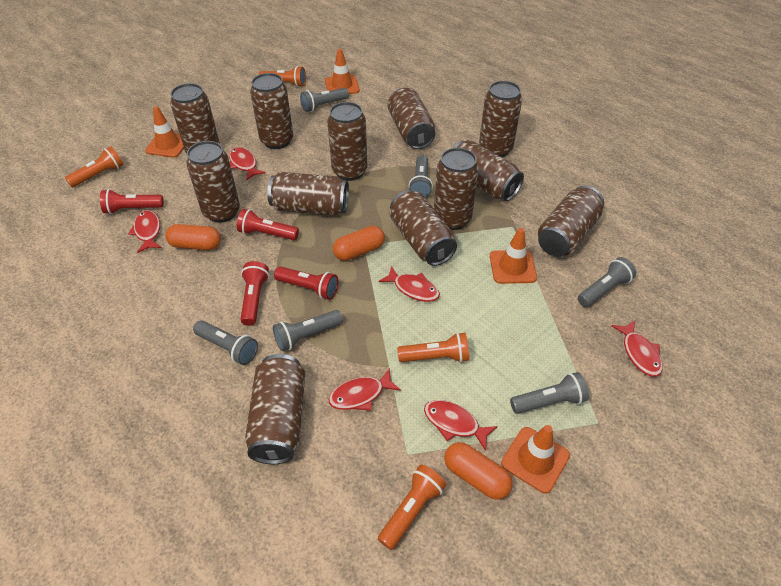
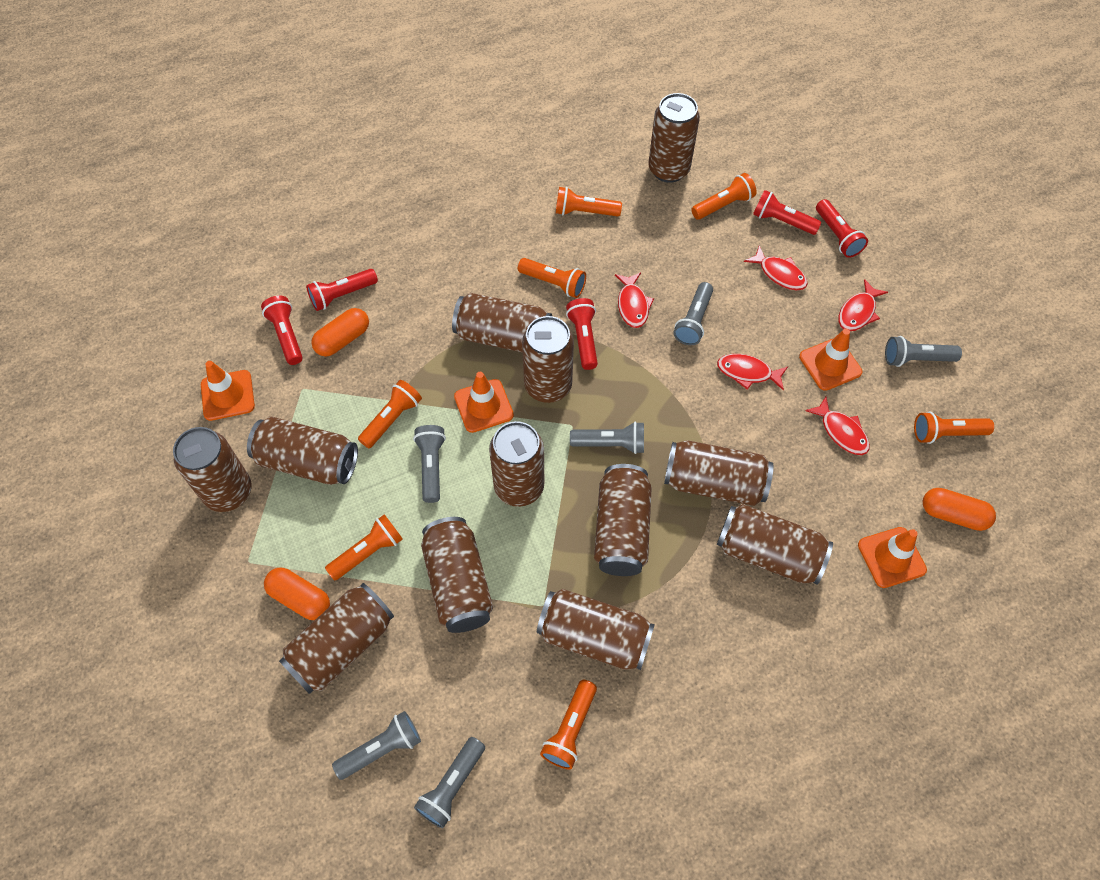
orange flashlight: 4 -> 7
red fish: 6 -> 5
red flashlight: 4 -> 5

